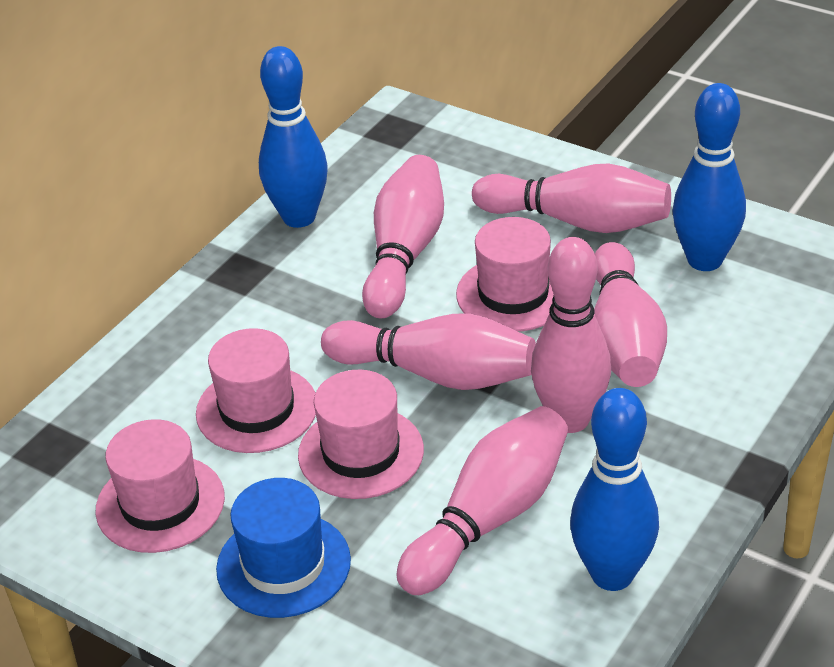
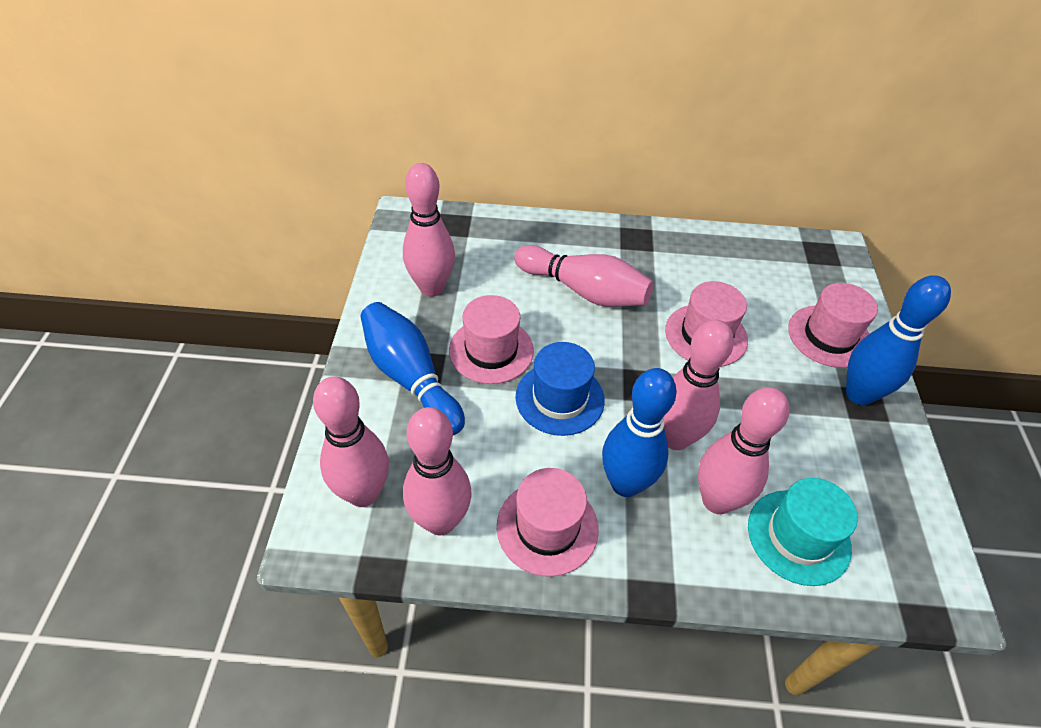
turquoise hat: 0 -> 1

